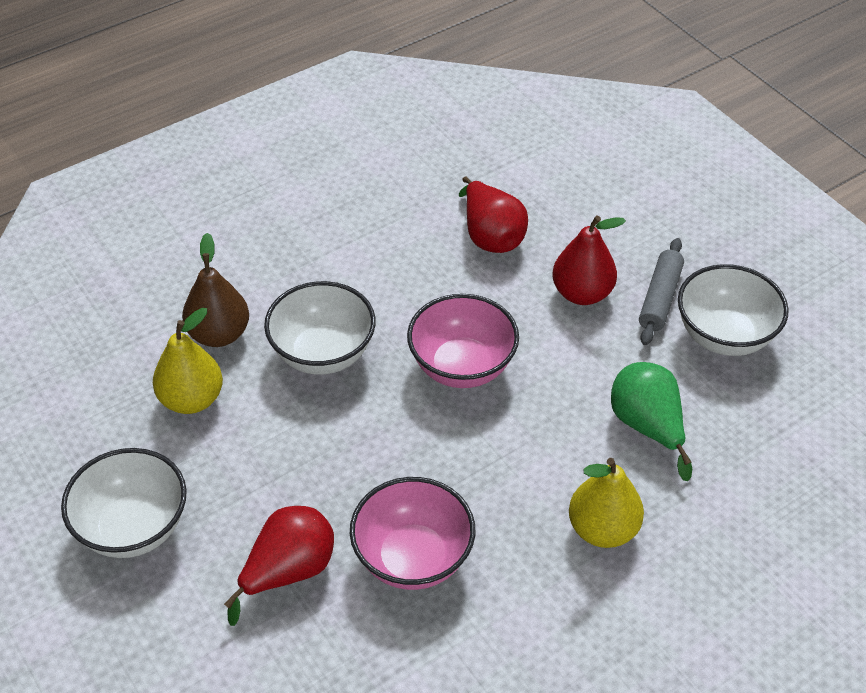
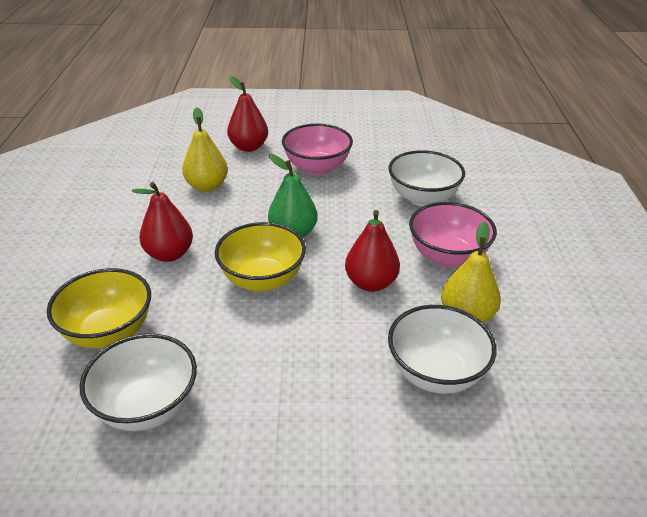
brown pear: 1 -> 0
grey rolling pin: 1 -> 0
yellow bowl: 0 -> 2

